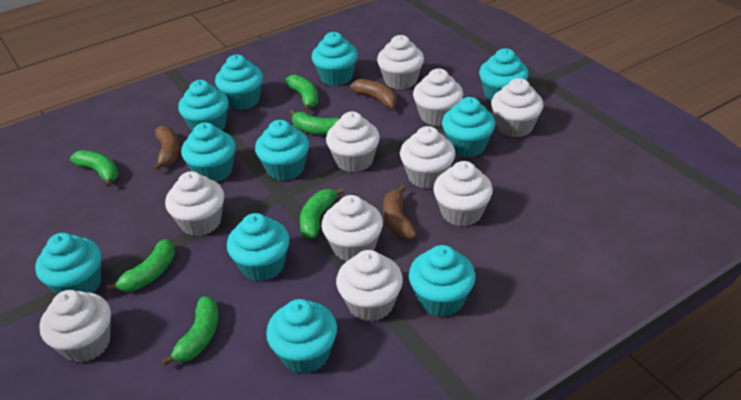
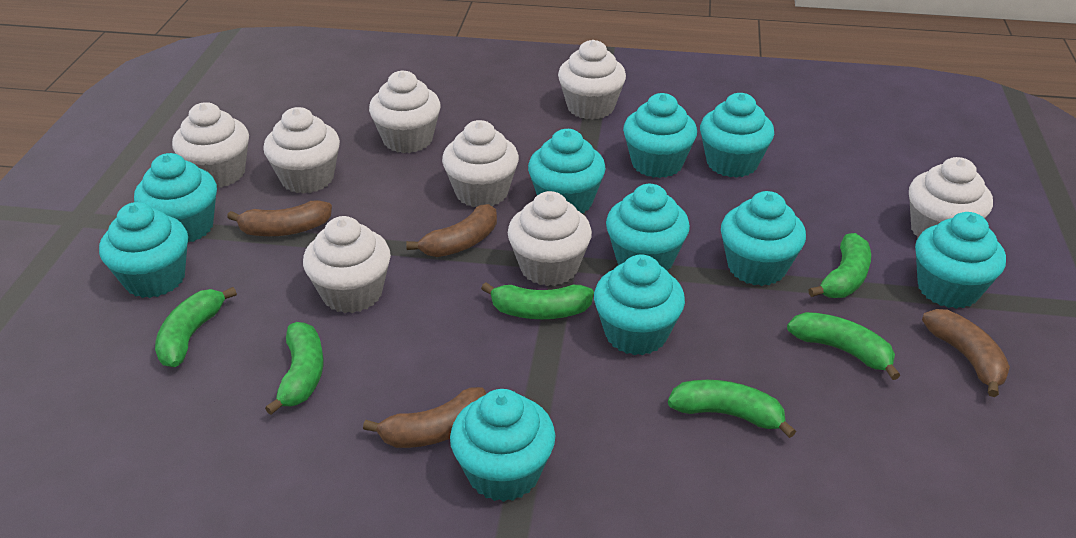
brown banana: 3 -> 4
turquoise cupcake: 11 -> 10
white cupcake: 10 -> 8

